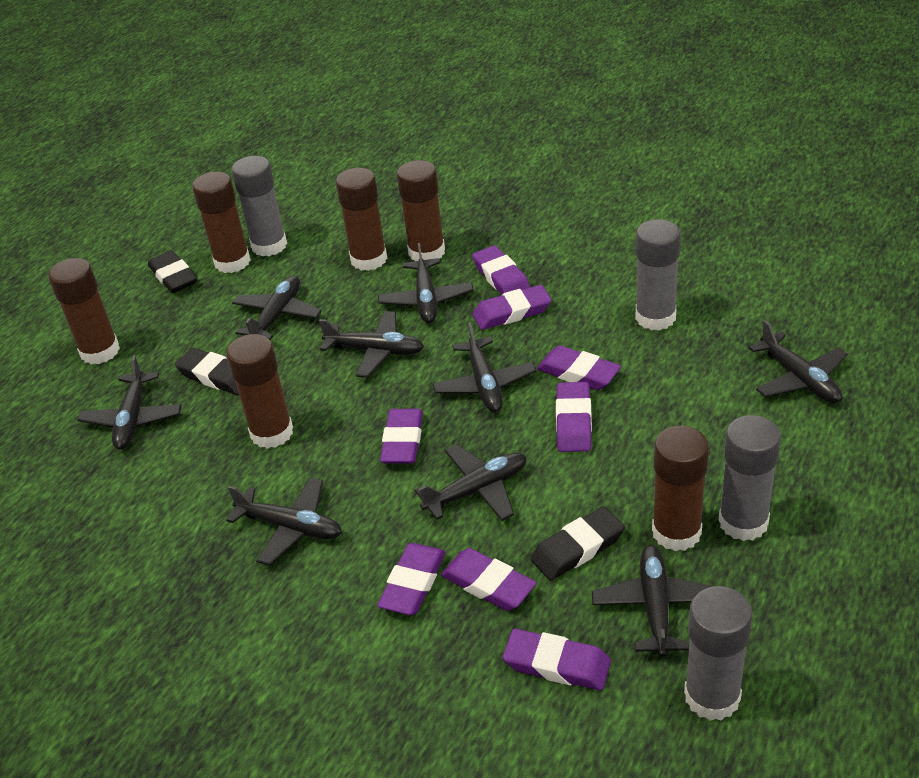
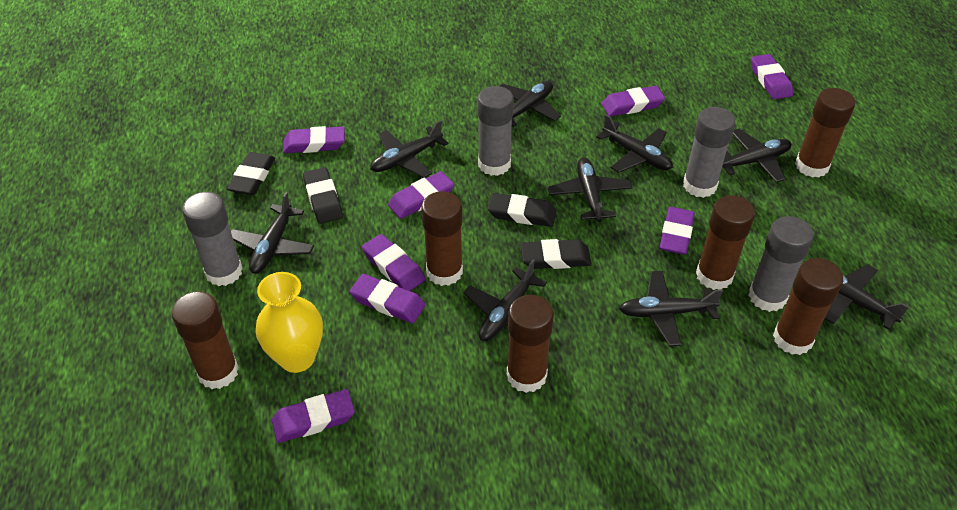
black eraser: 3 -> 4
yellow vase: 0 -> 1

